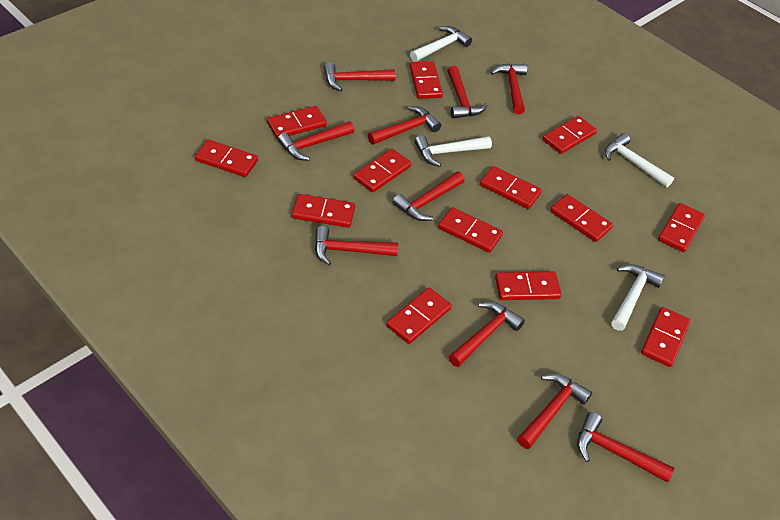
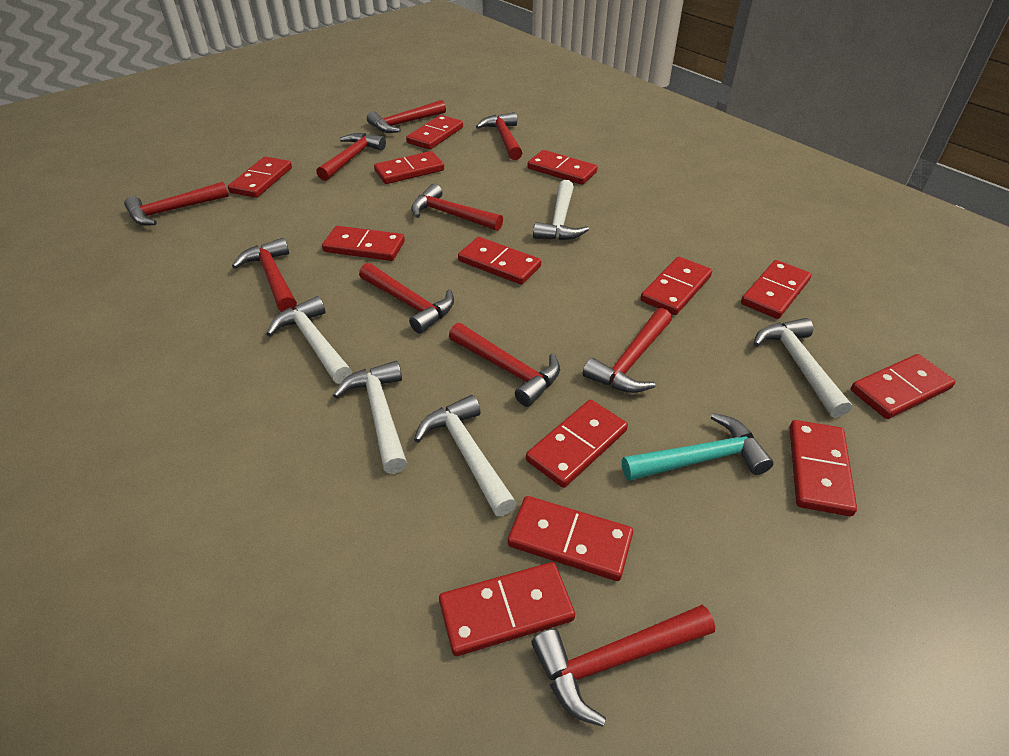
turquoise hammer: 0 -> 1
white hammer: 4 -> 5

